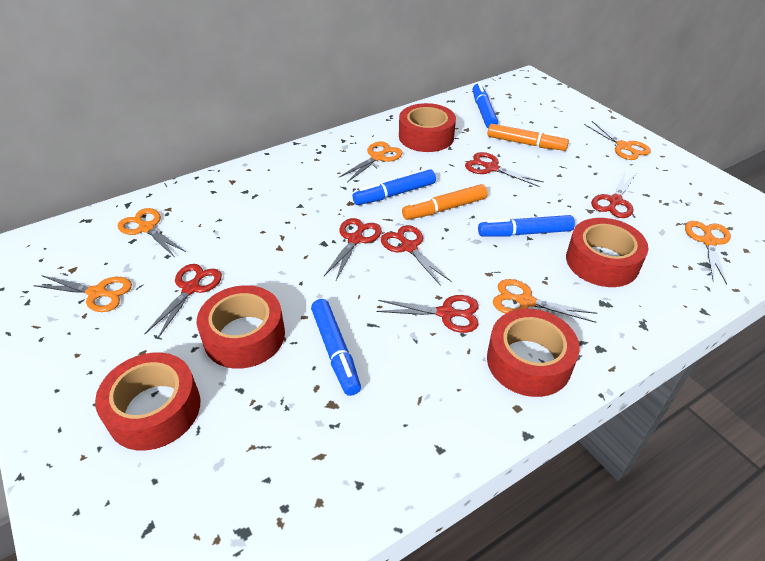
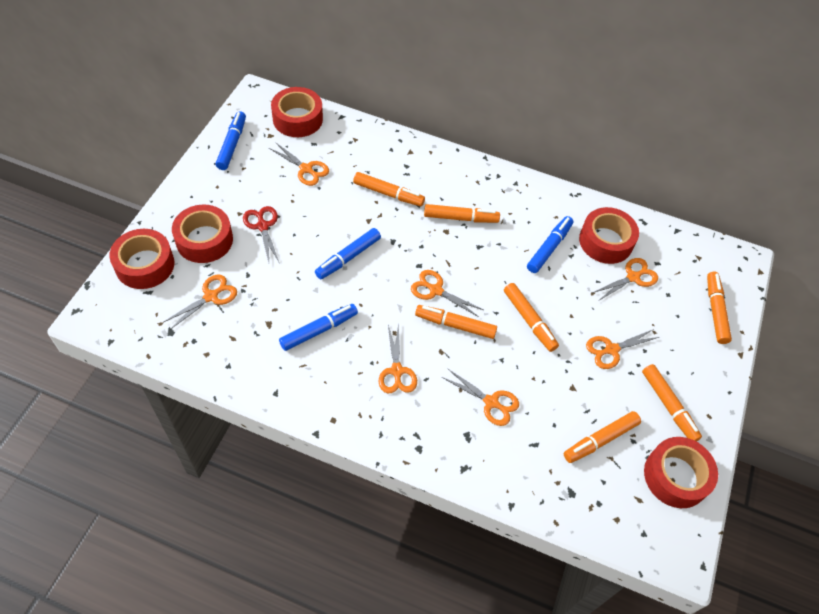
orange marker: 2 -> 7
orange scissors: 6 -> 7
red scissors: 6 -> 1

